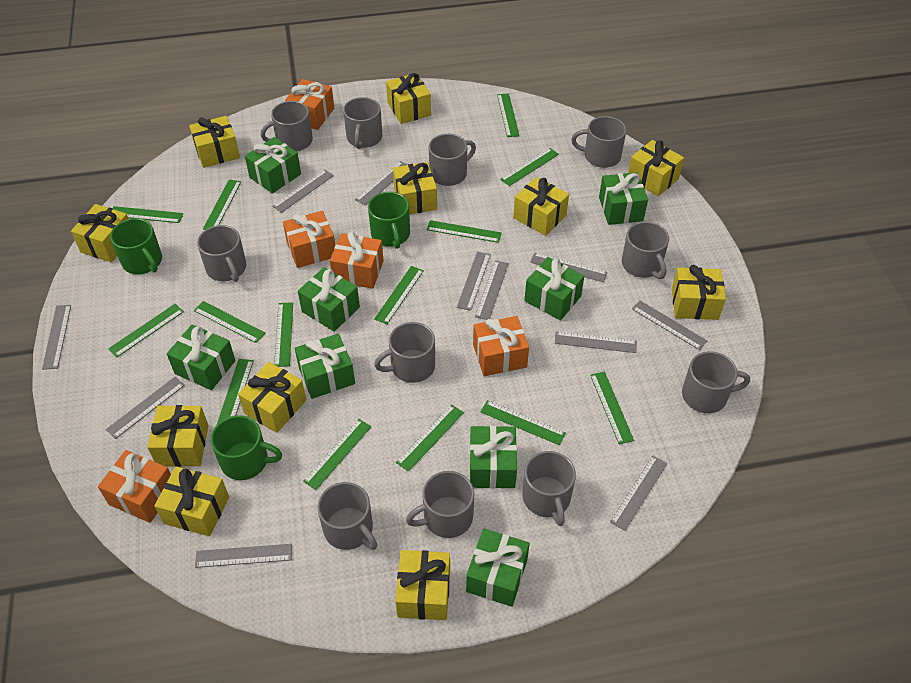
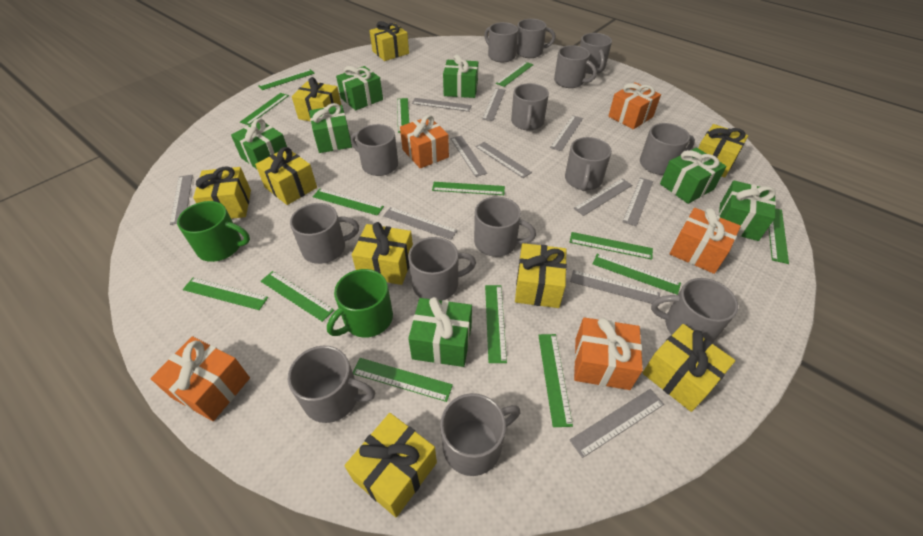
green gift: 8 -> 7
green mug: 3 -> 2
grey mug: 11 -> 14
yellow gift: 11 -> 9

